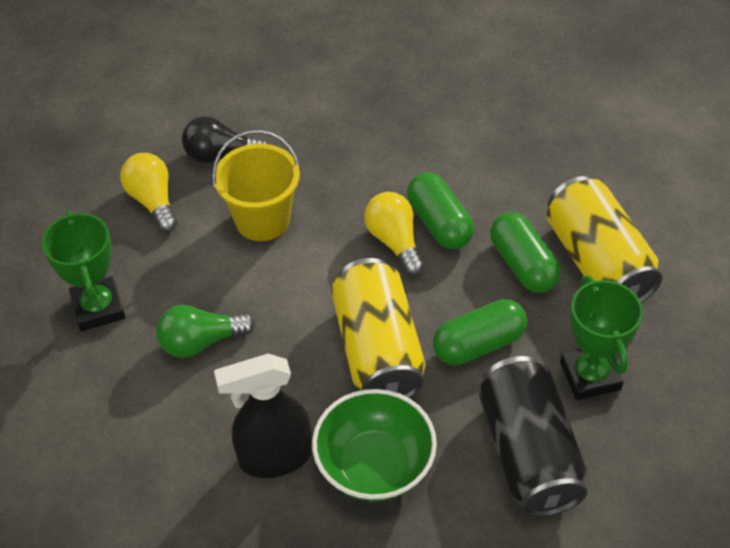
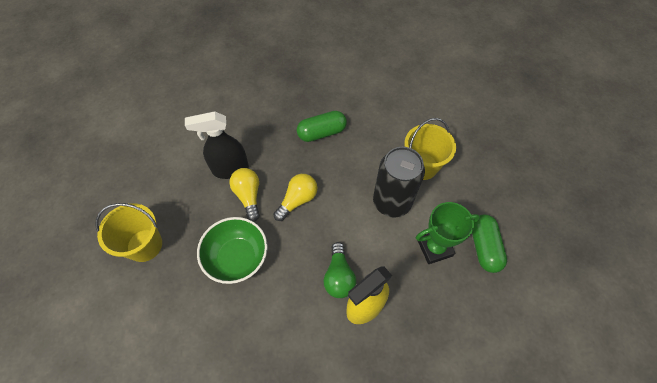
black light bulb: 1 -> 0
green capsule: 3 -> 2
green trophy: 2 -> 1
yellow bucket: 1 -> 2
yellow can: 2 -> 0
yellow spray bottle: 0 -> 1

